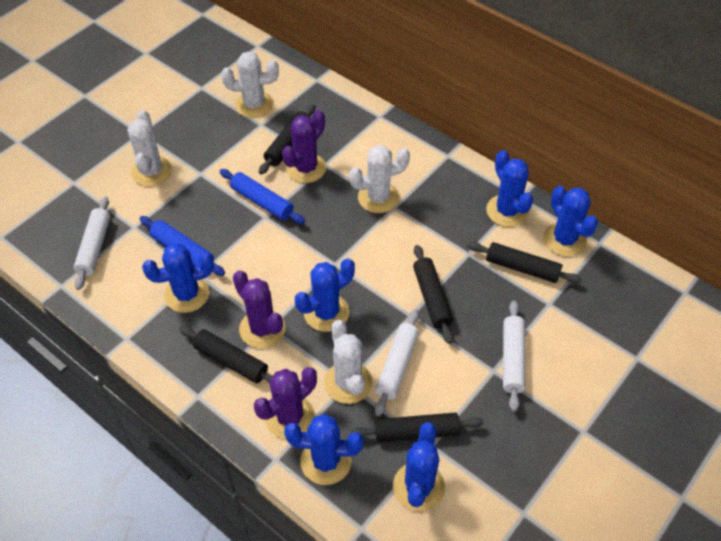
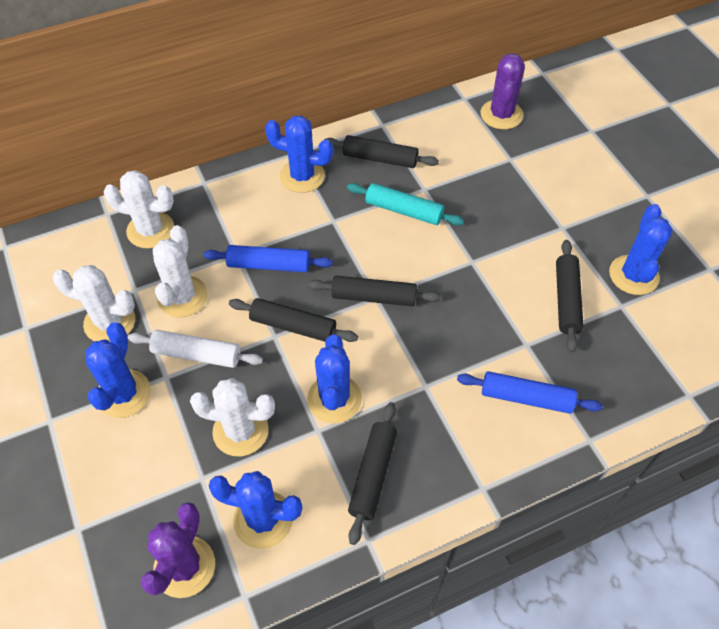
blue cactus: 6 -> 5
purple cactus: 3 -> 2
turquoise rolling pin: 0 -> 1
white rolling pin: 3 -> 1

